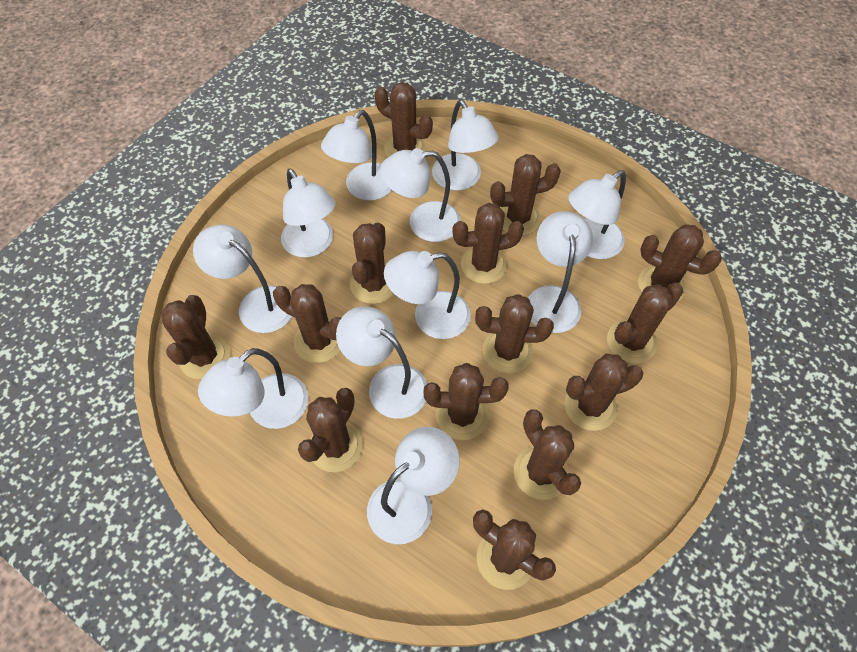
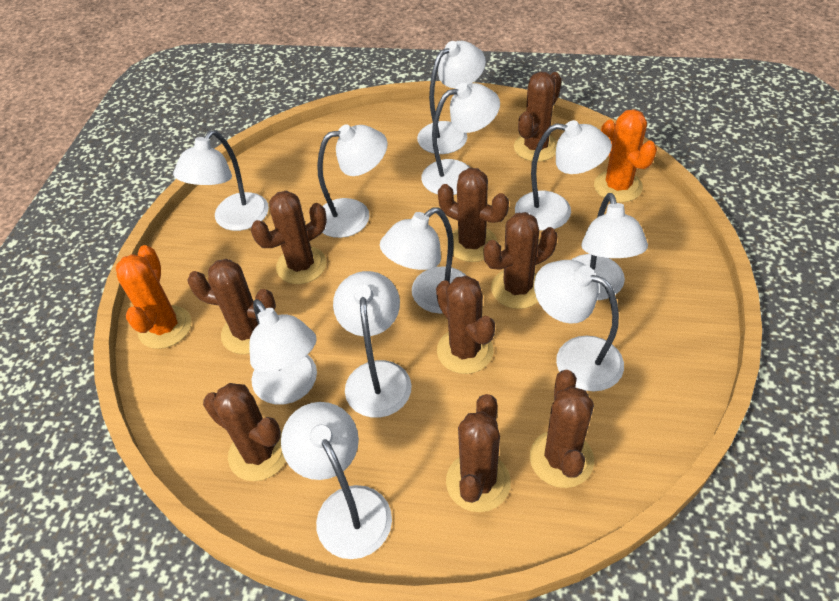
brown cactus: 14 -> 9
orange cactus: 0 -> 2

